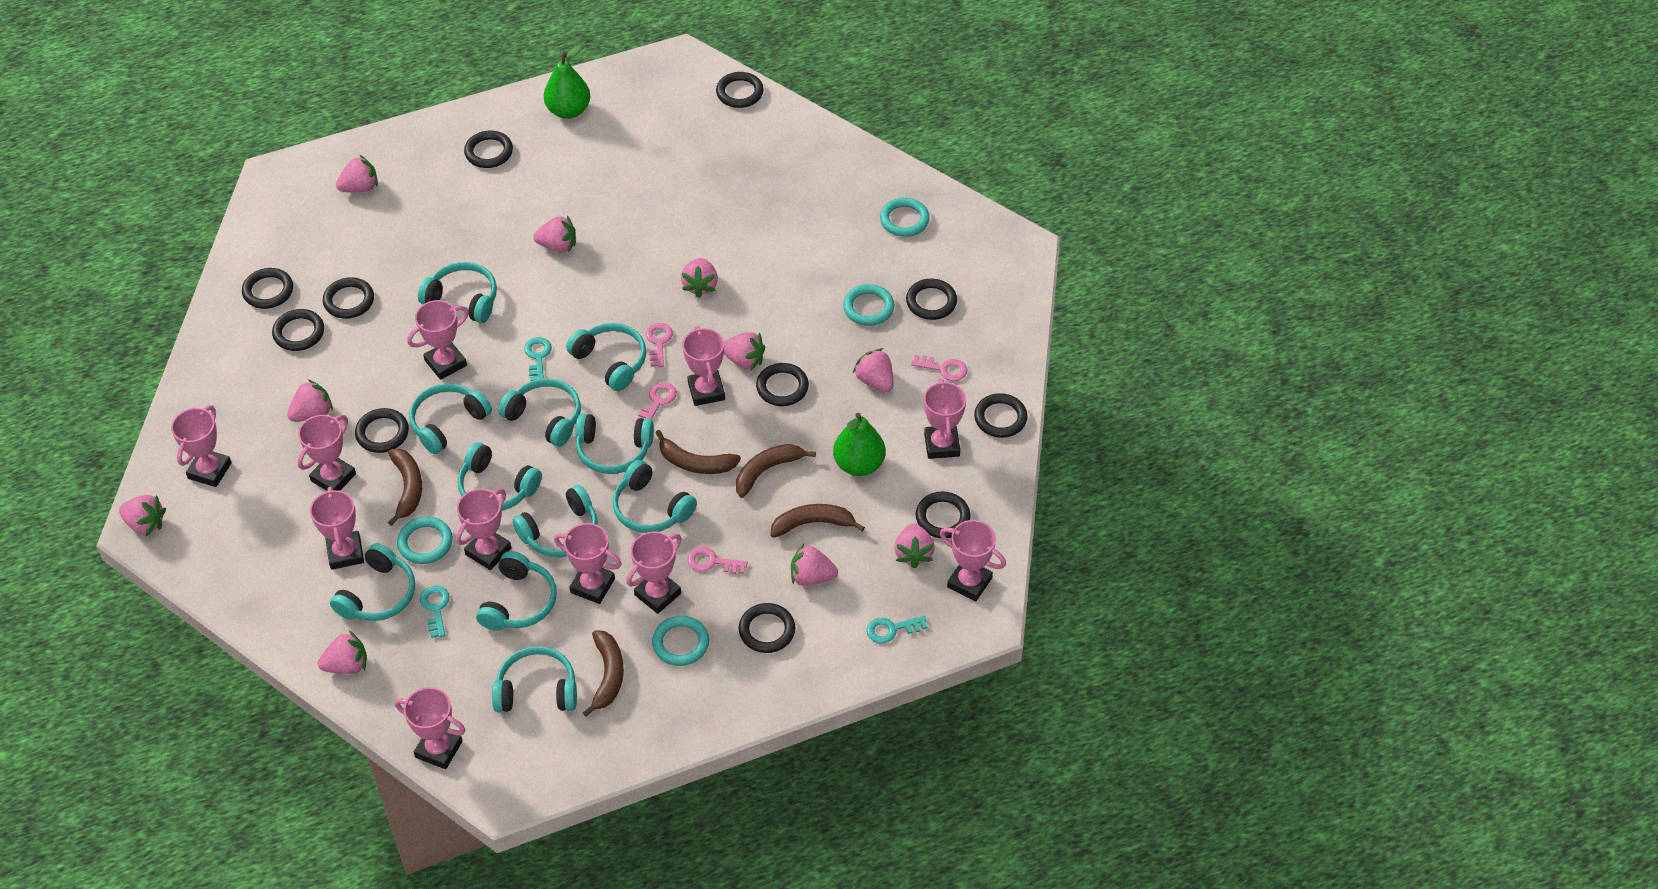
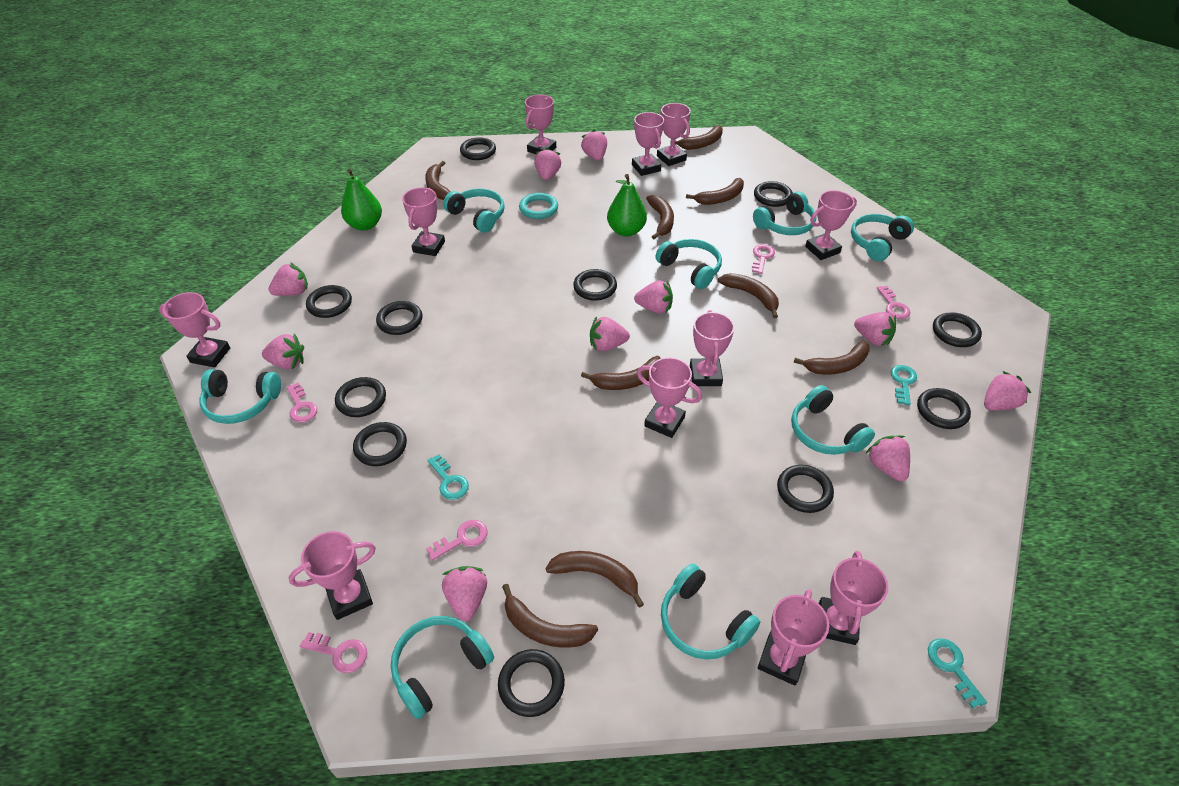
brown banana: 5 -> 9
pink key: 4 -> 5
turquoise headphones: 11 -> 8
turquoise ring: 4 -> 1

